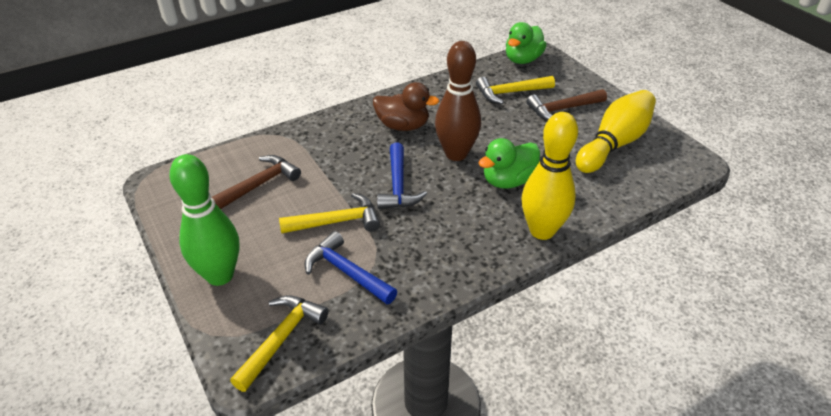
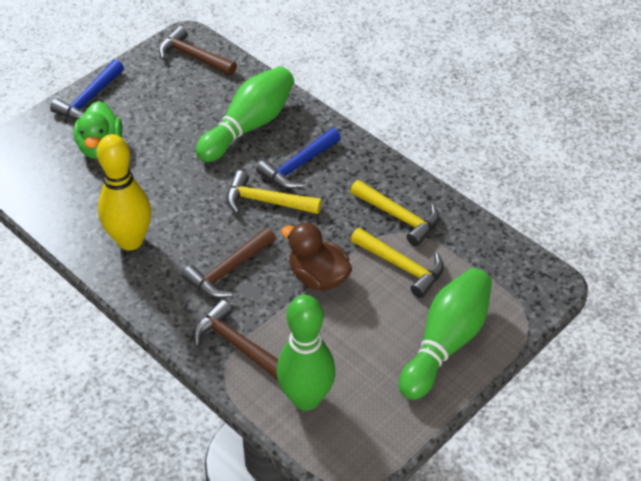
brown bowling pin: 1 -> 0
brown hammer: 2 -> 3
green bowling pin: 1 -> 3
green duck: 2 -> 1
yellow bowling pin: 2 -> 1

